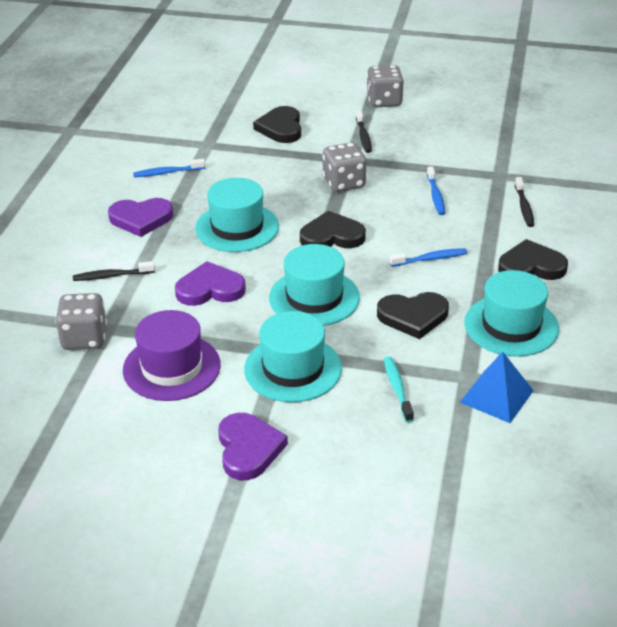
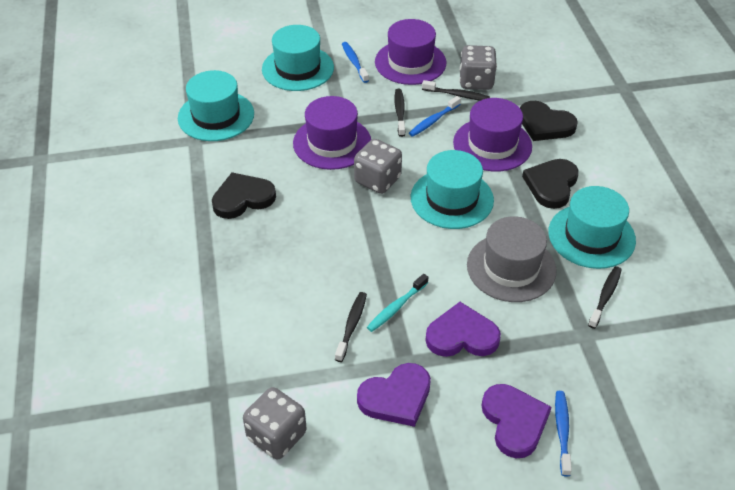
black heart: 4 -> 3
black toothbrush: 3 -> 4
blue pyramid: 1 -> 0
grey hat: 0 -> 1
purple hat: 1 -> 3

